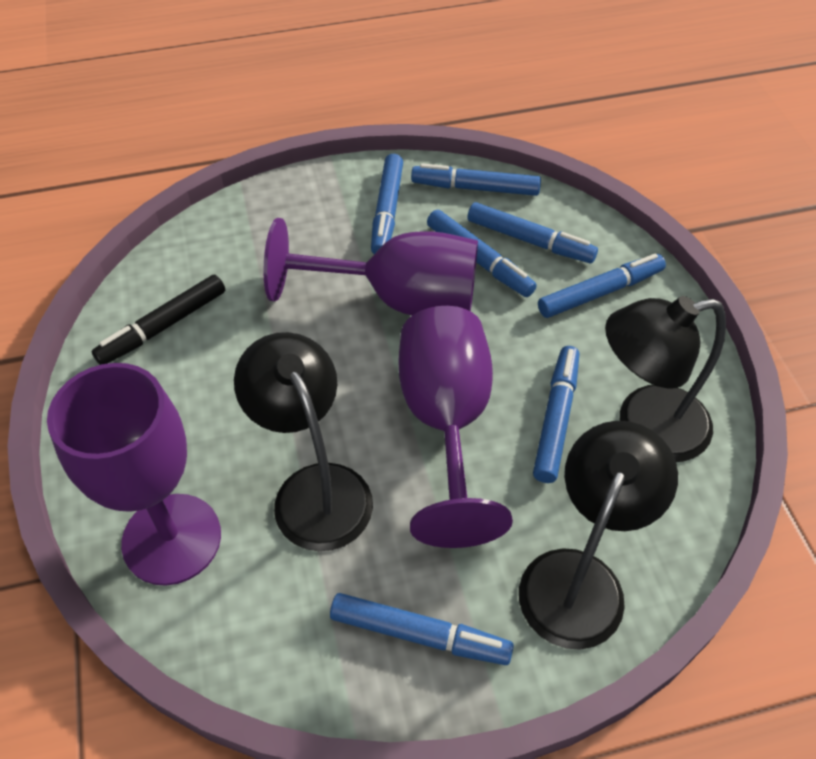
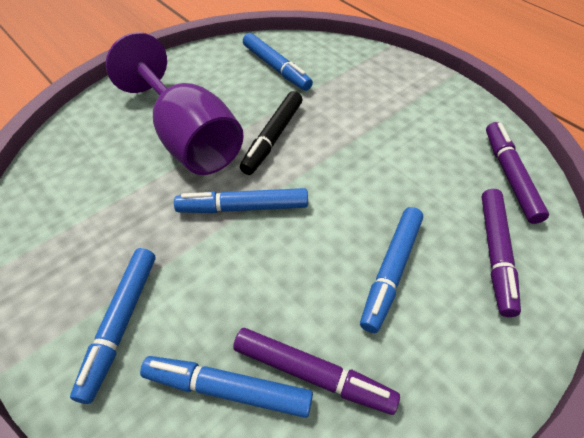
black lamp: 3 -> 0
blue marker: 7 -> 5
purple goblet: 3 -> 1
purple marker: 0 -> 3

